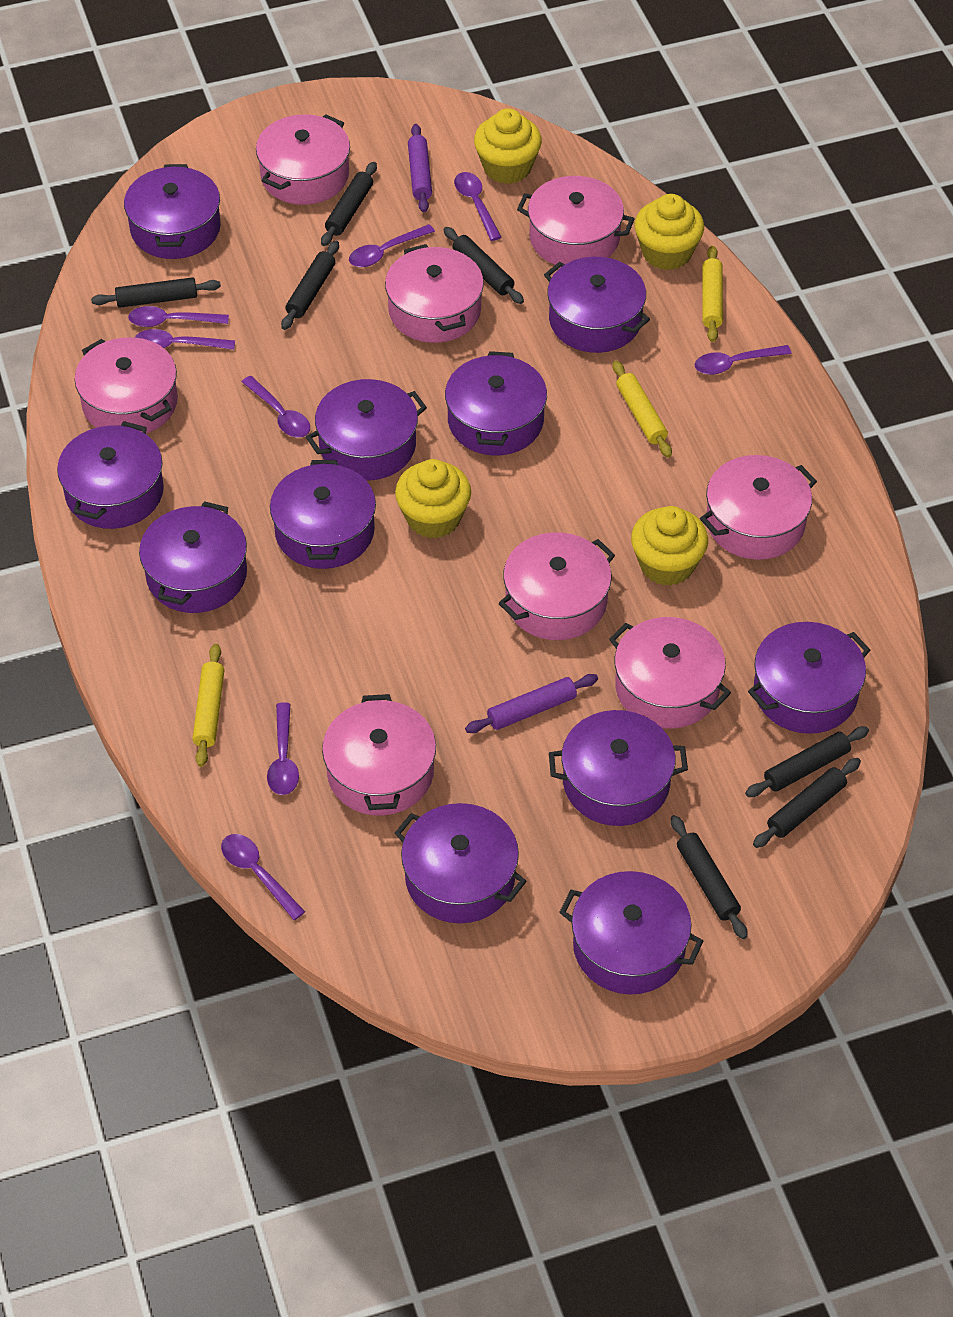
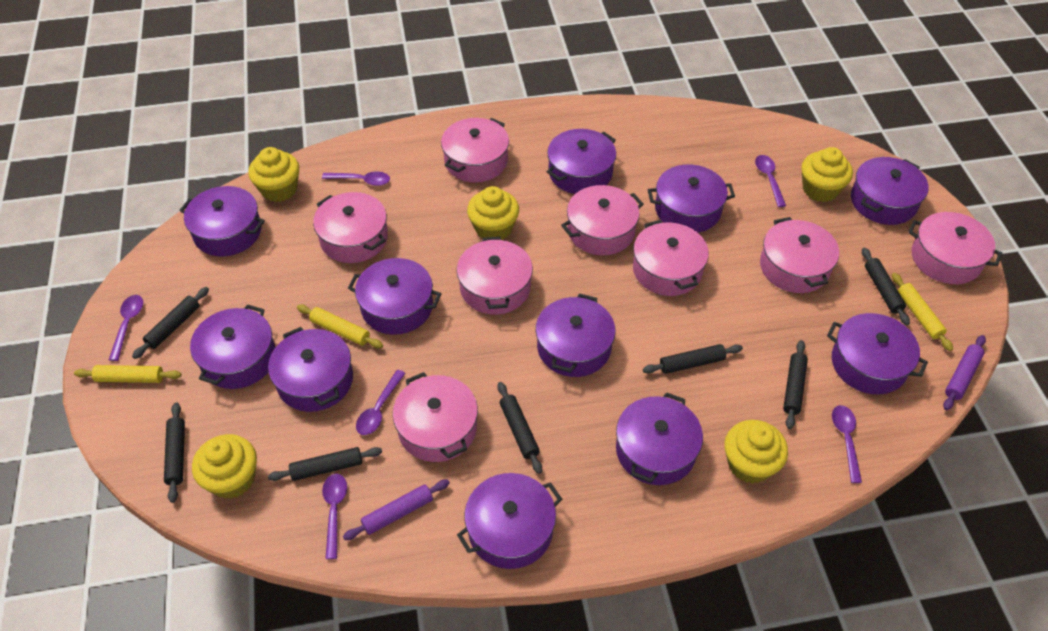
purple spoon: 8 -> 6
yellow cupcake: 4 -> 5

